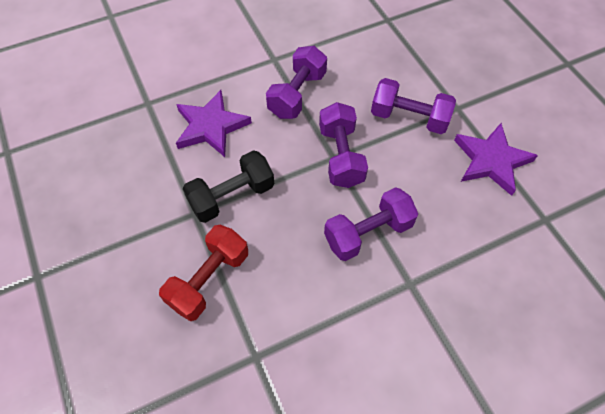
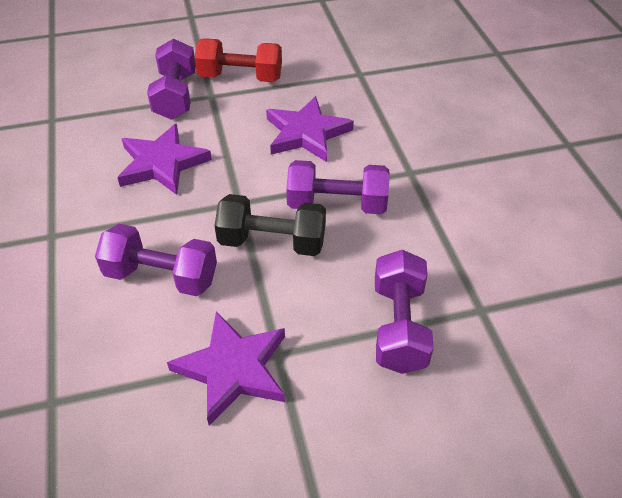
purple star: 2 -> 3

